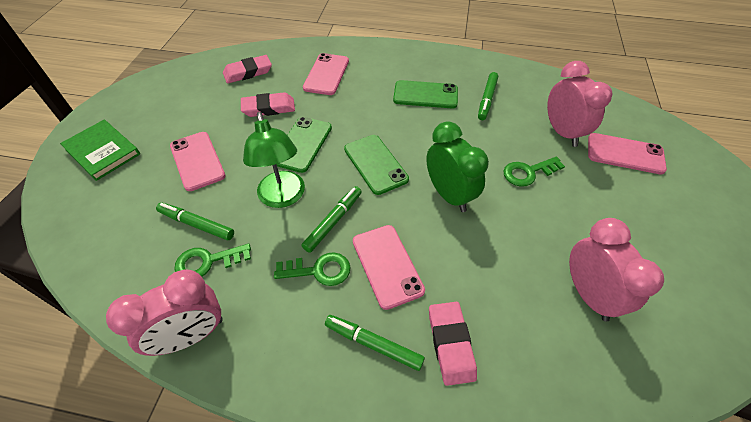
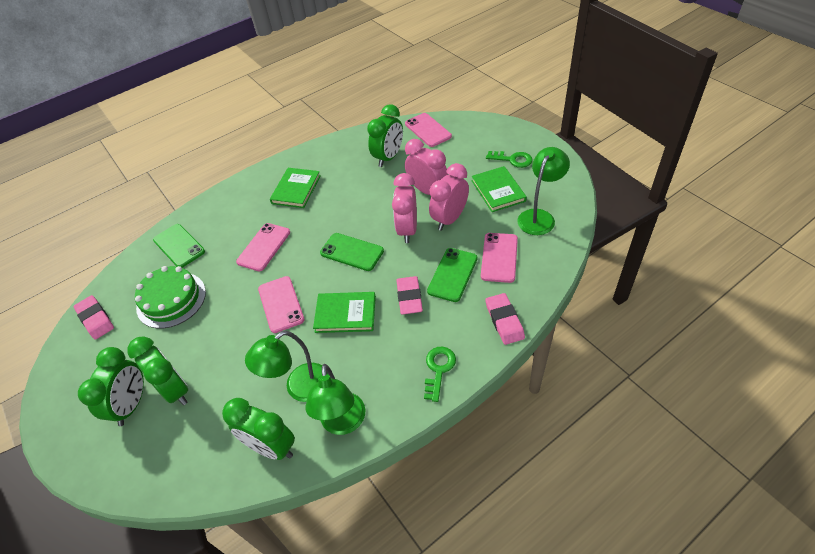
green book: 1 -> 3
green cake: 0 -> 1
green clock: 1 -> 4
green key: 3 -> 2
green lamp: 1 -> 3
green marker: 4 -> 0

